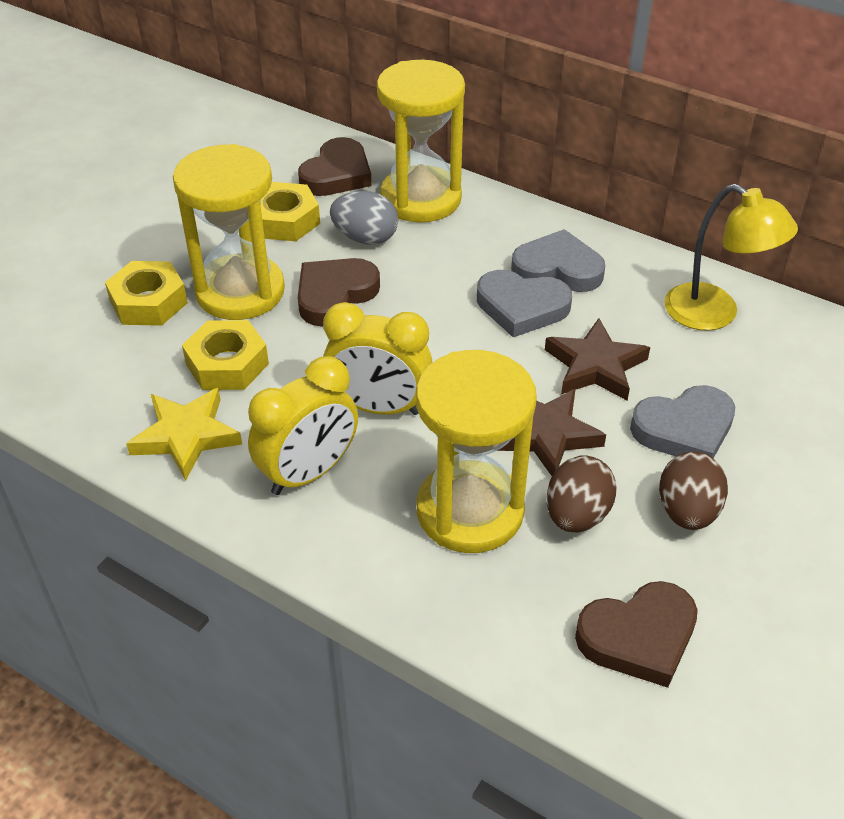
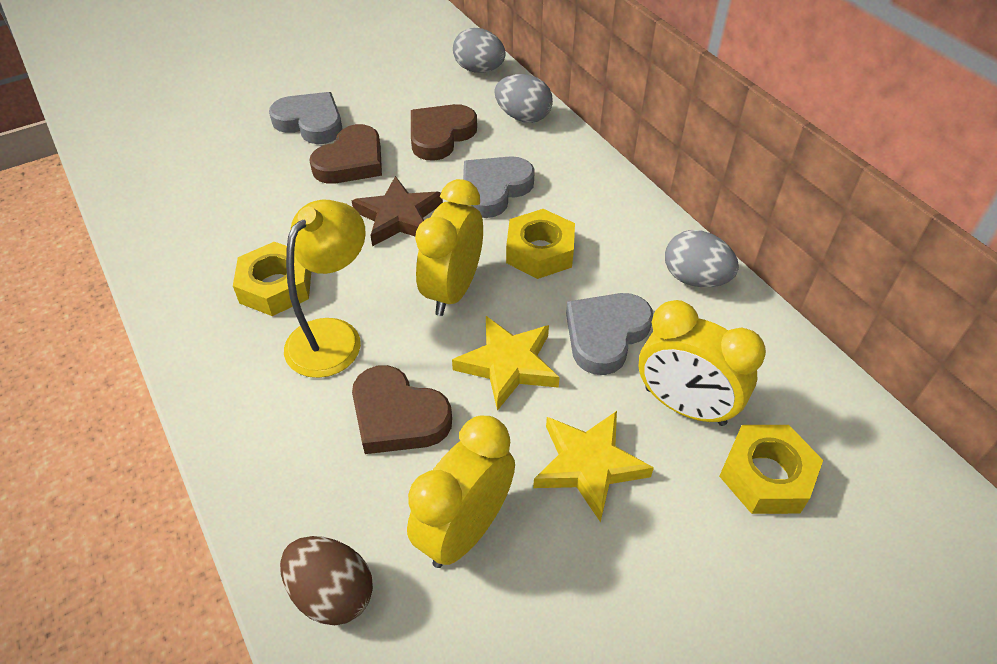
brown egg: 2 -> 1
brown star: 2 -> 1
grey egg: 1 -> 3
yellow clock: 2 -> 3
yellow hourglass: 3 -> 0
yellow star: 1 -> 2

